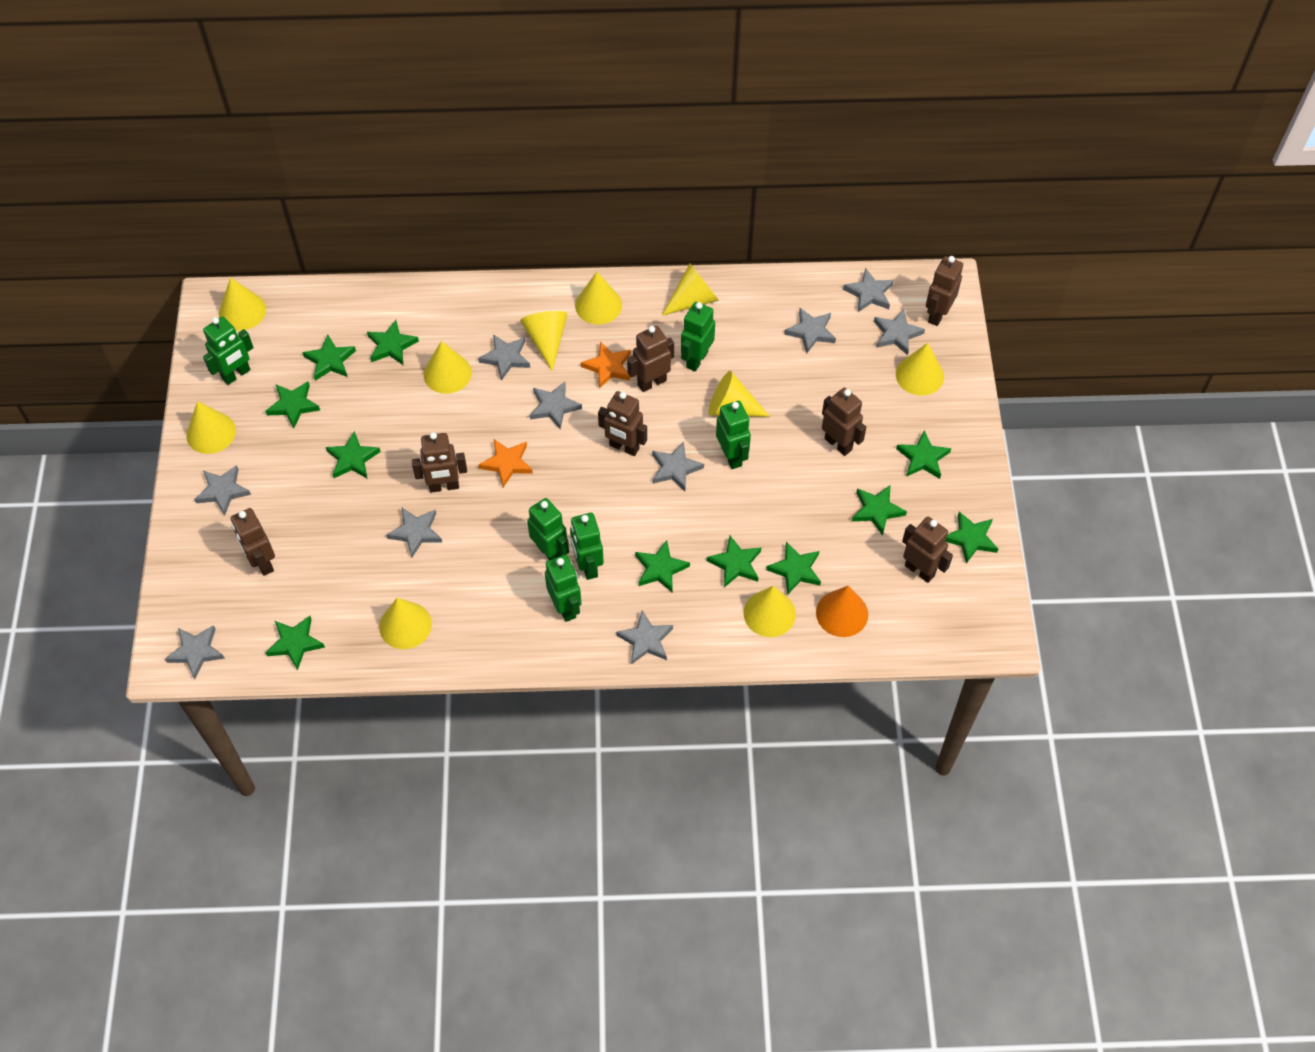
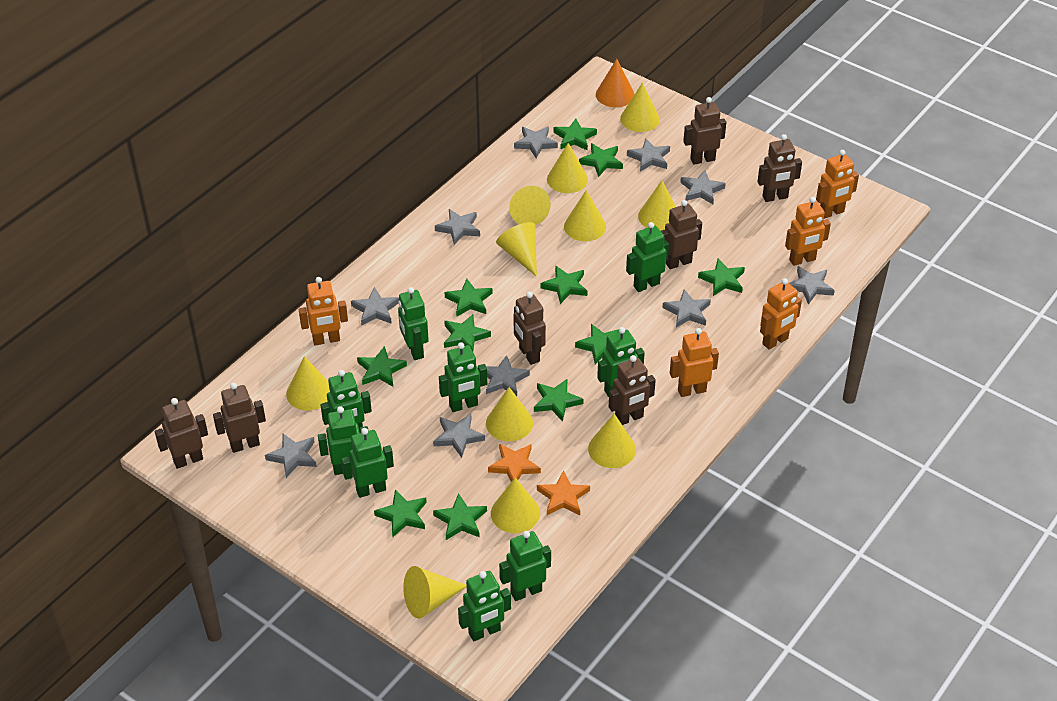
green robot: 6 -> 9
orange robot: 0 -> 5
yellow cone: 10 -> 11

